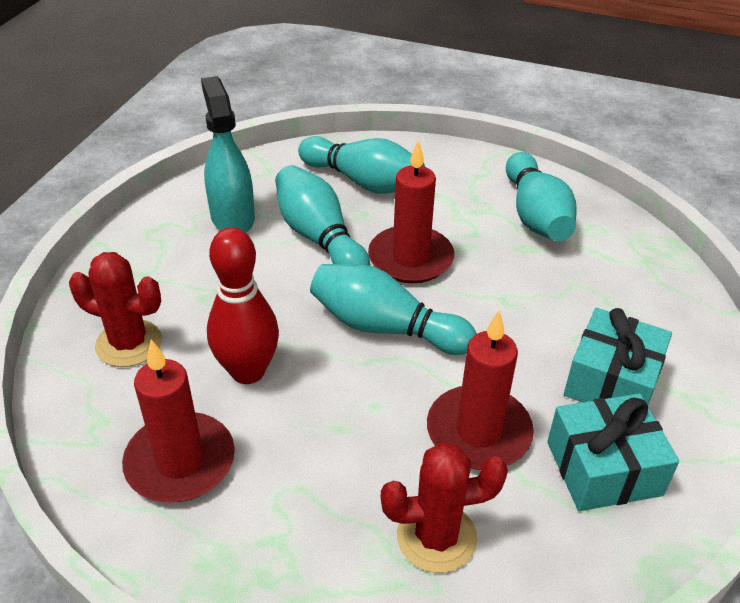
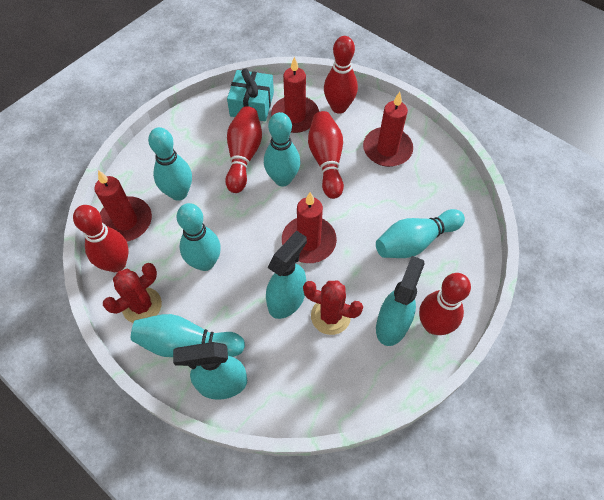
red bowling pin: 1 -> 5
red candle: 3 -> 4
turquoise bowling pin: 4 -> 5
turquoise gift: 2 -> 1
turquoise spray bottle: 1 -> 3

